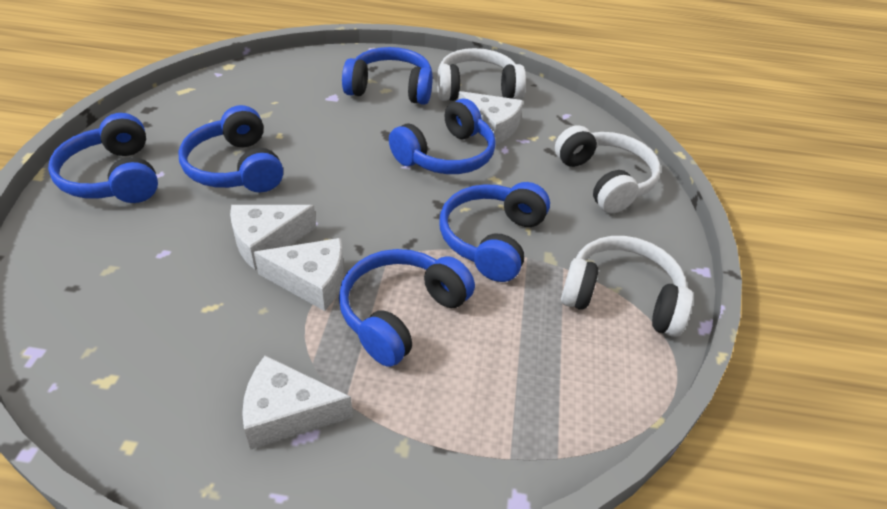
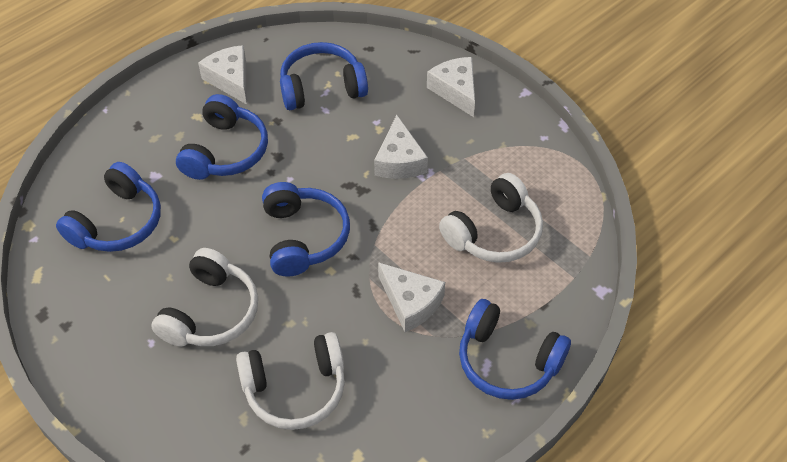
blue headphones: 6 -> 5

